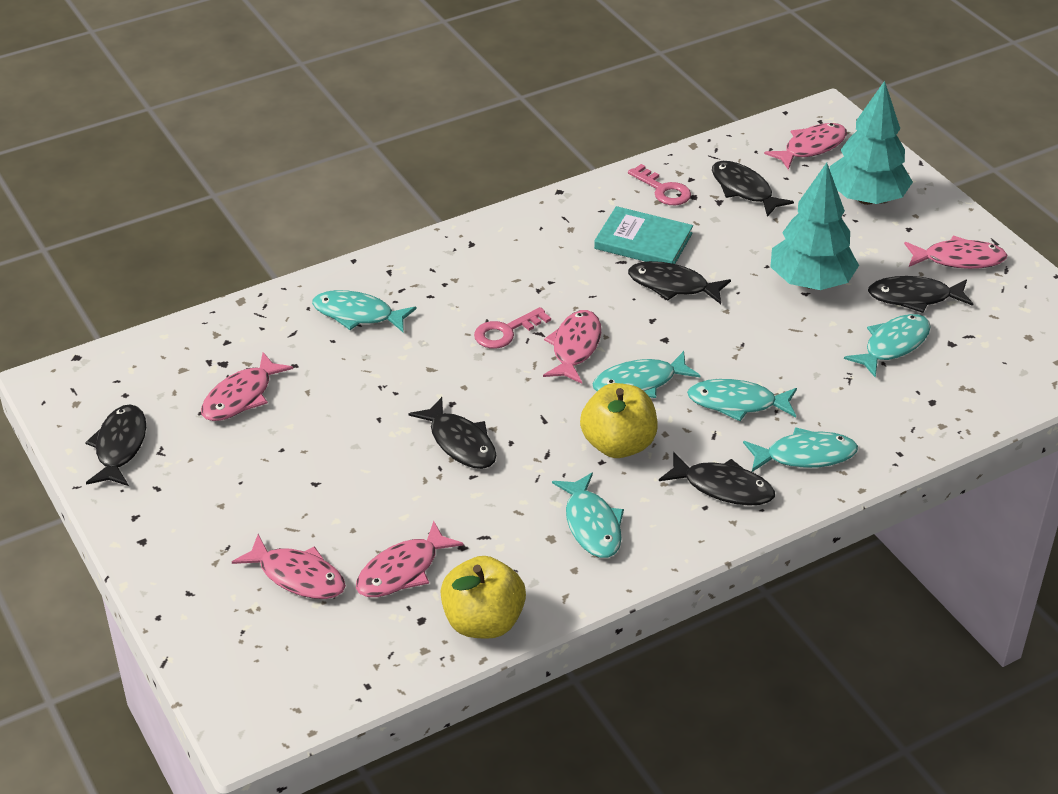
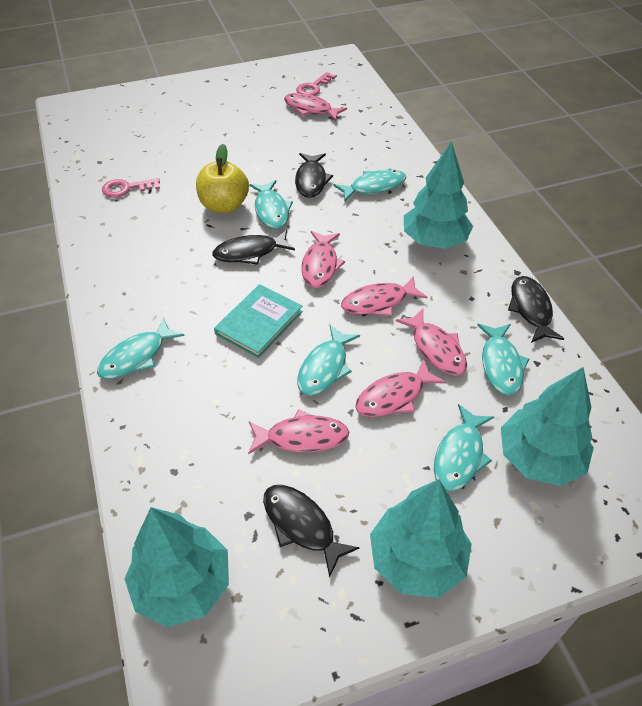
black fish: 6 -> 4
turquoise tree: 2 -> 4
yellow apple: 2 -> 1

